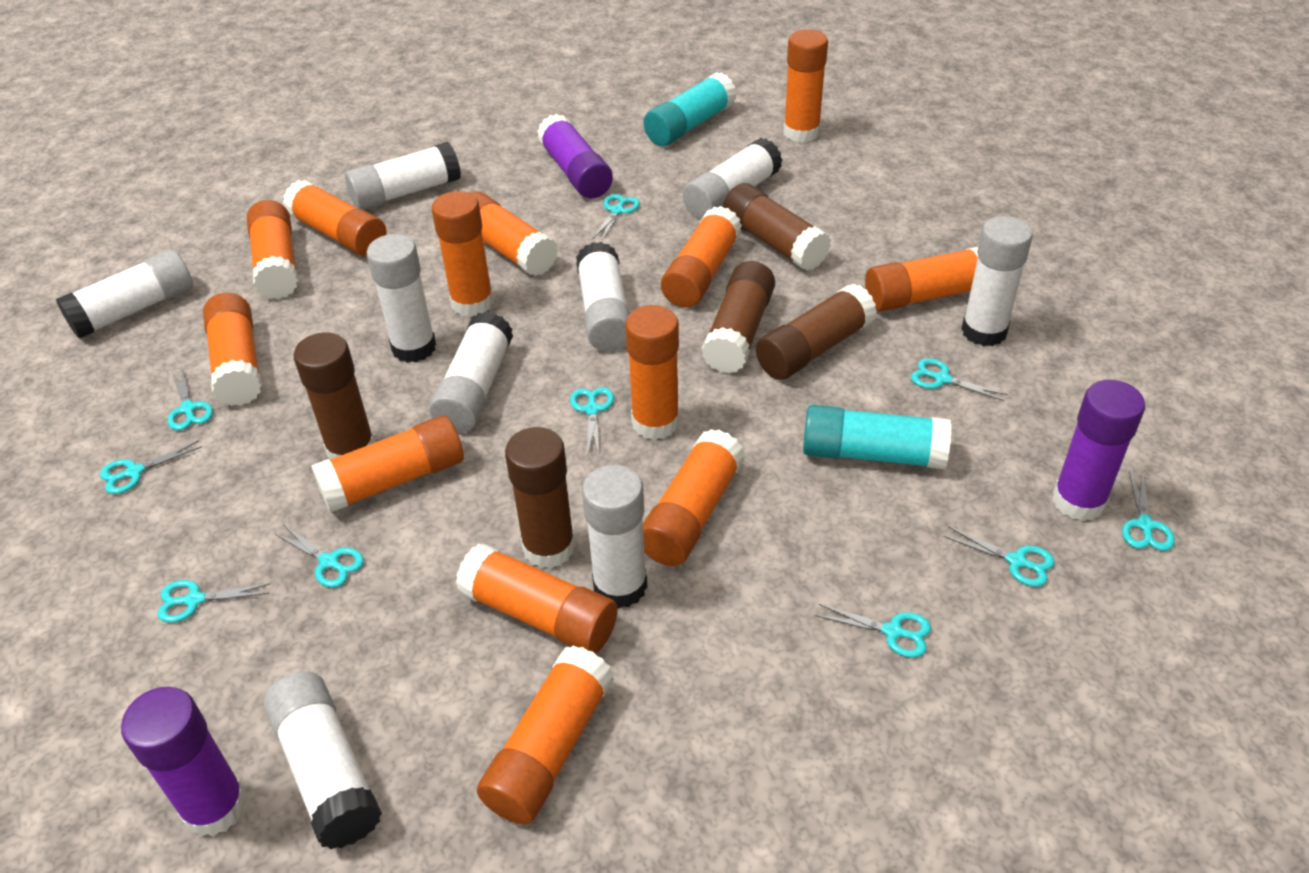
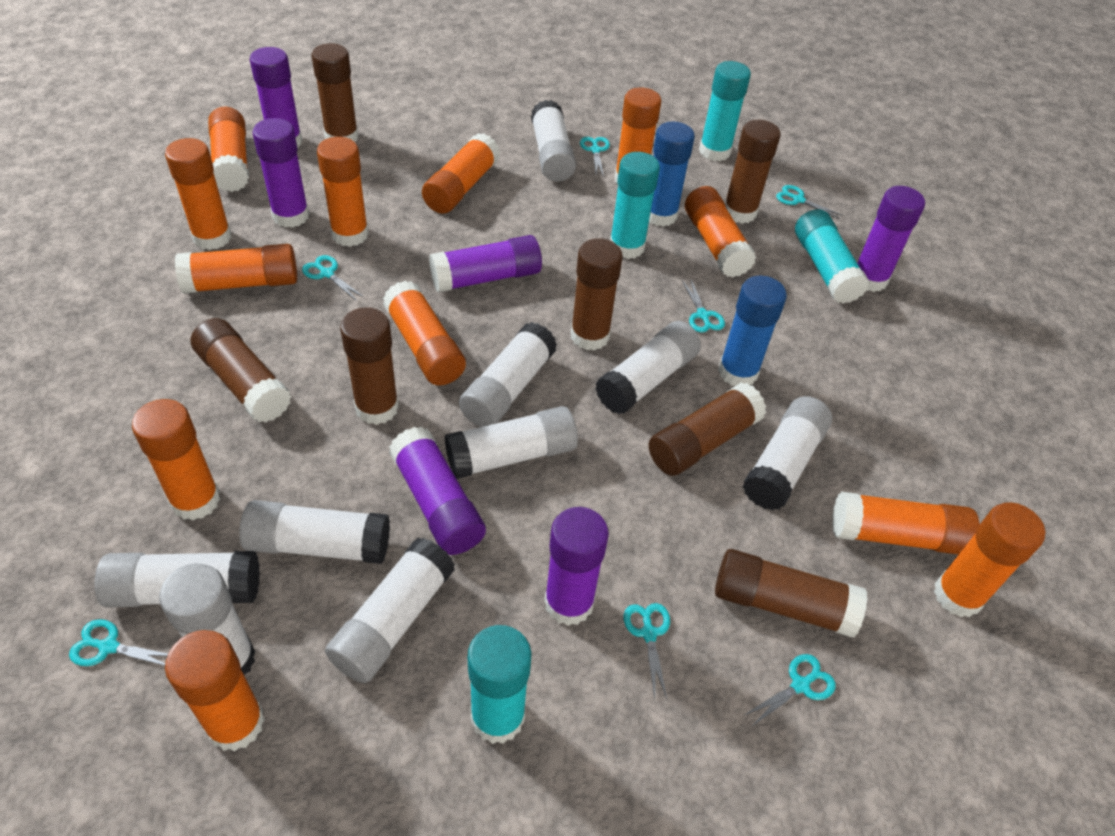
blue glue stick: 0 -> 2
brown glue stick: 5 -> 7
orange glue stick: 13 -> 12
purple glue stick: 3 -> 6
turquoise glue stick: 2 -> 4
turquoise scissors: 10 -> 7

